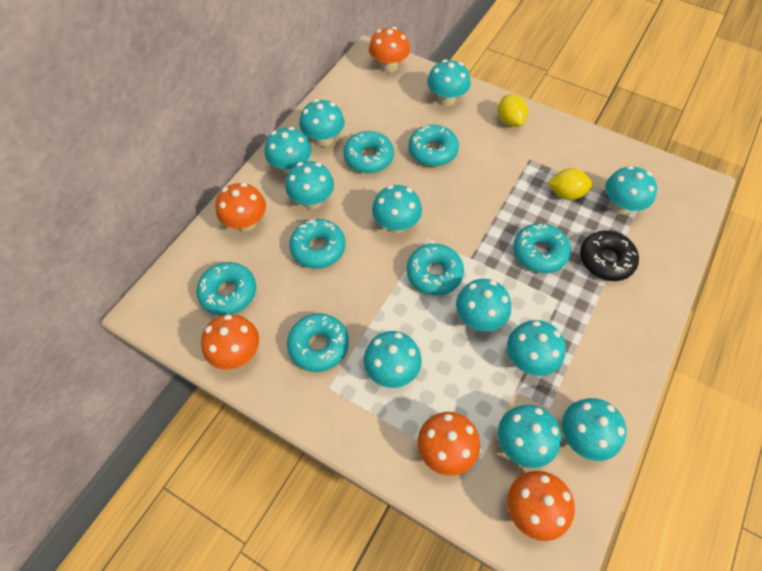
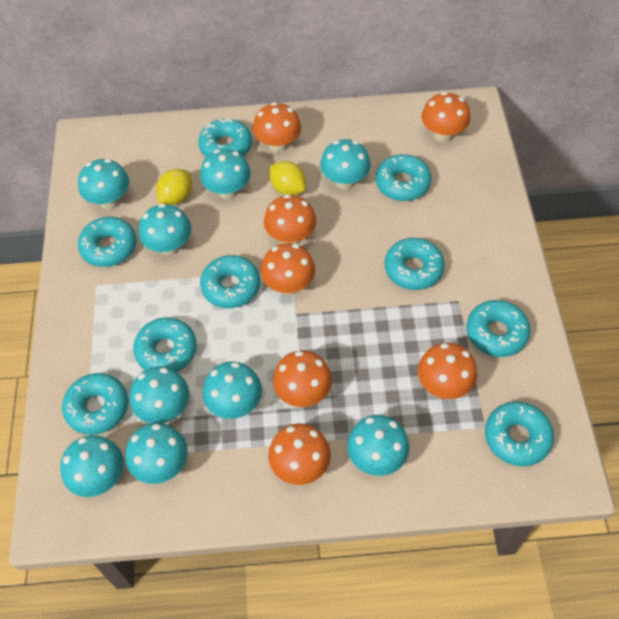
black donut: 1 -> 0
orange mushroom: 5 -> 7
turquoise donut: 7 -> 9
turquoise mushroom: 11 -> 9

